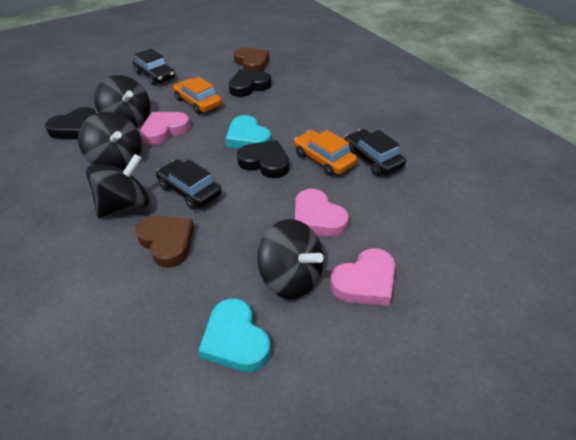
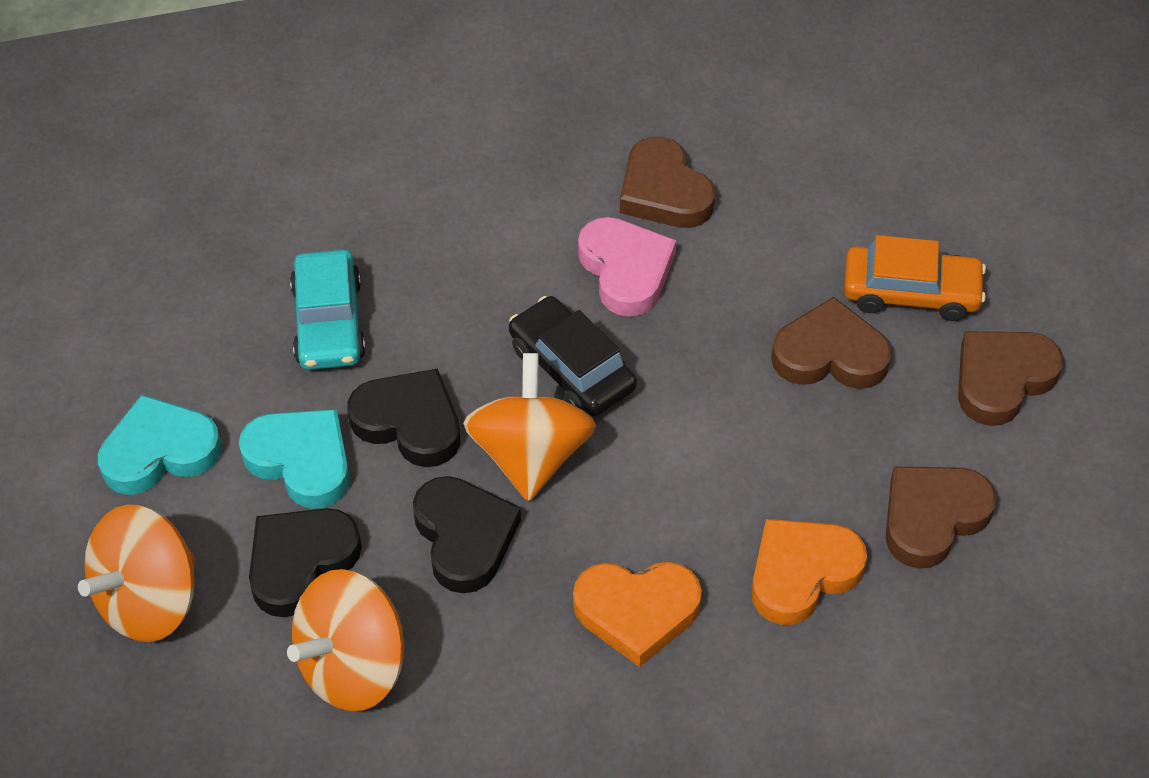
black car: 3 -> 1
black spinning top: 4 -> 0
brown heart: 2 -> 4
orange car: 2 -> 1
orange heart: 0 -> 2
orange spinning top: 0 -> 3
pink heart: 3 -> 1
turquoise car: 0 -> 1

